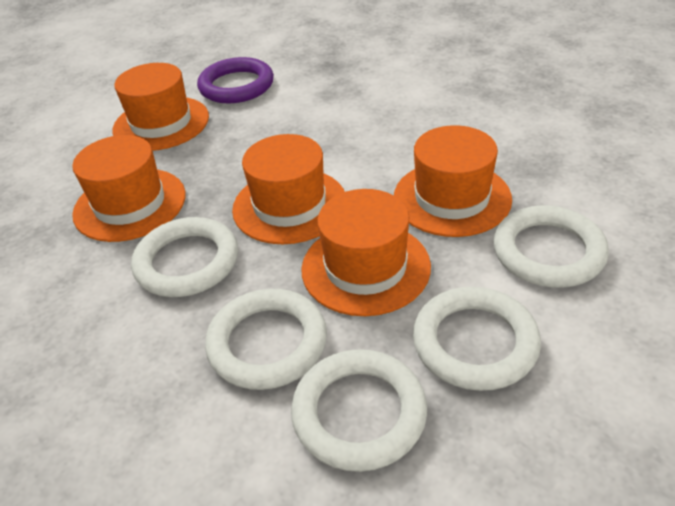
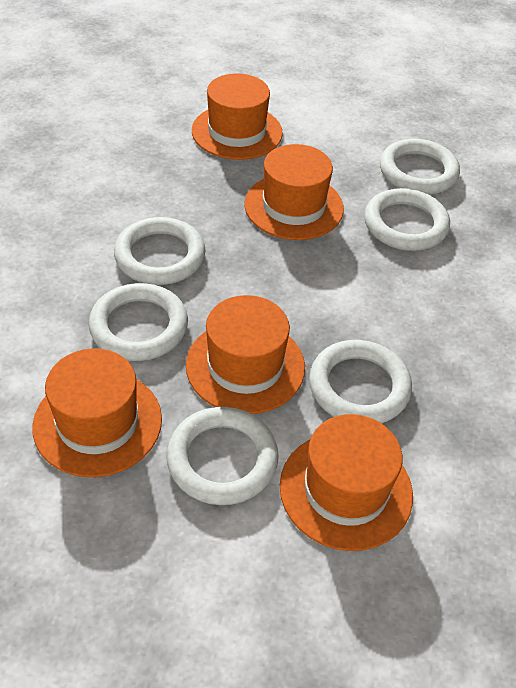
purple ring: 1 -> 0
white ring: 5 -> 6

